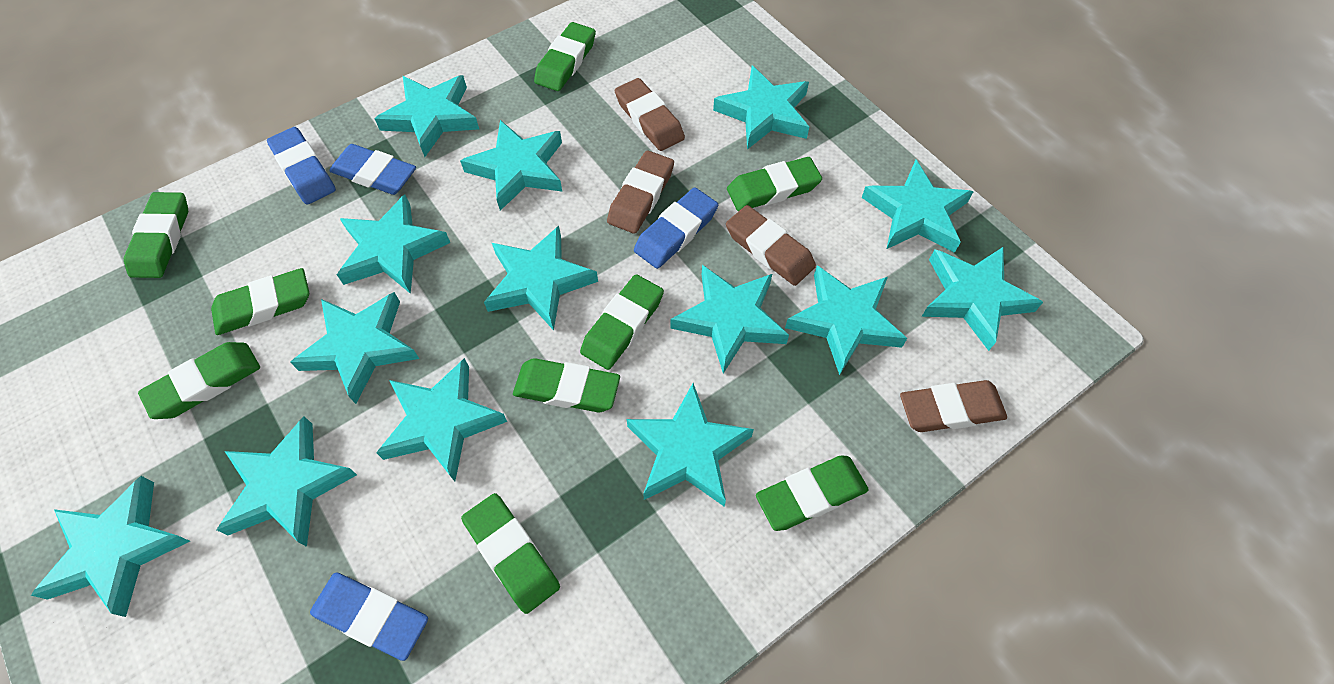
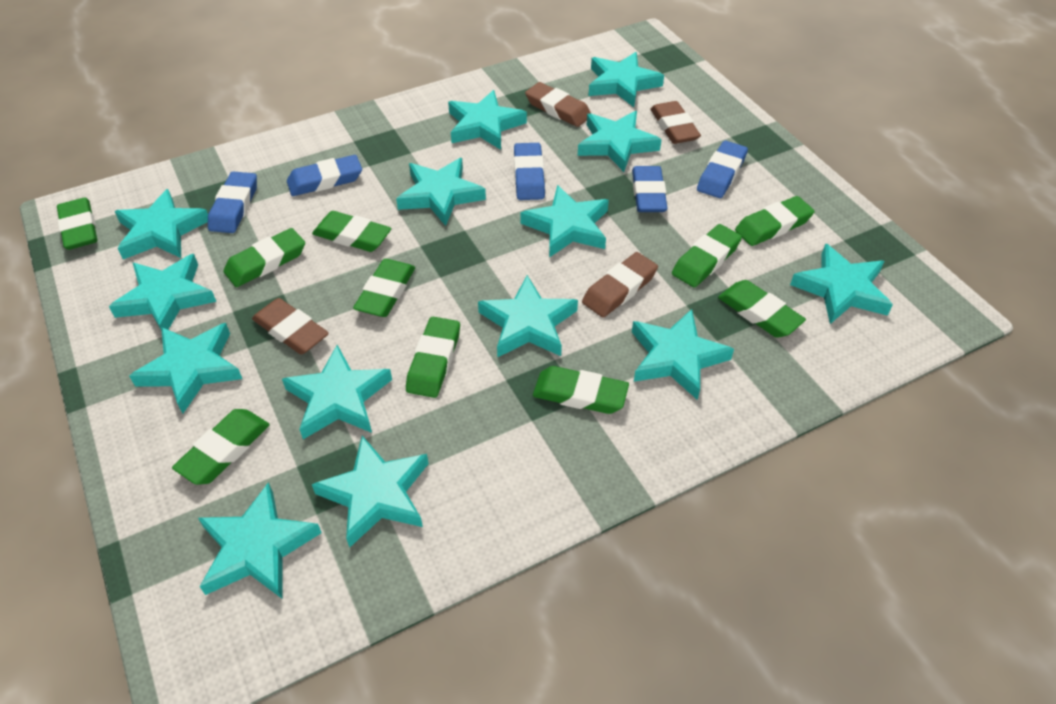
blue eraser: 4 -> 5
green eraser: 9 -> 10

